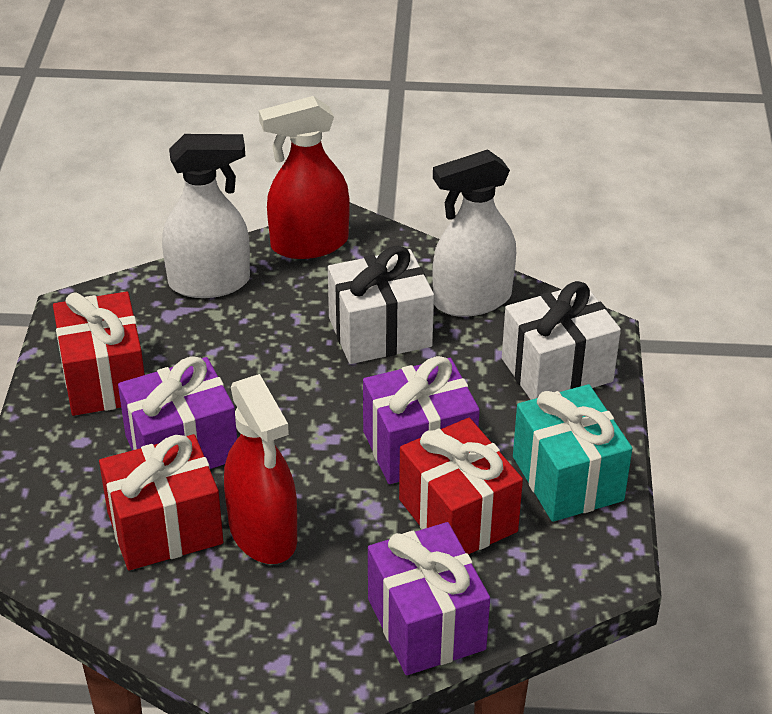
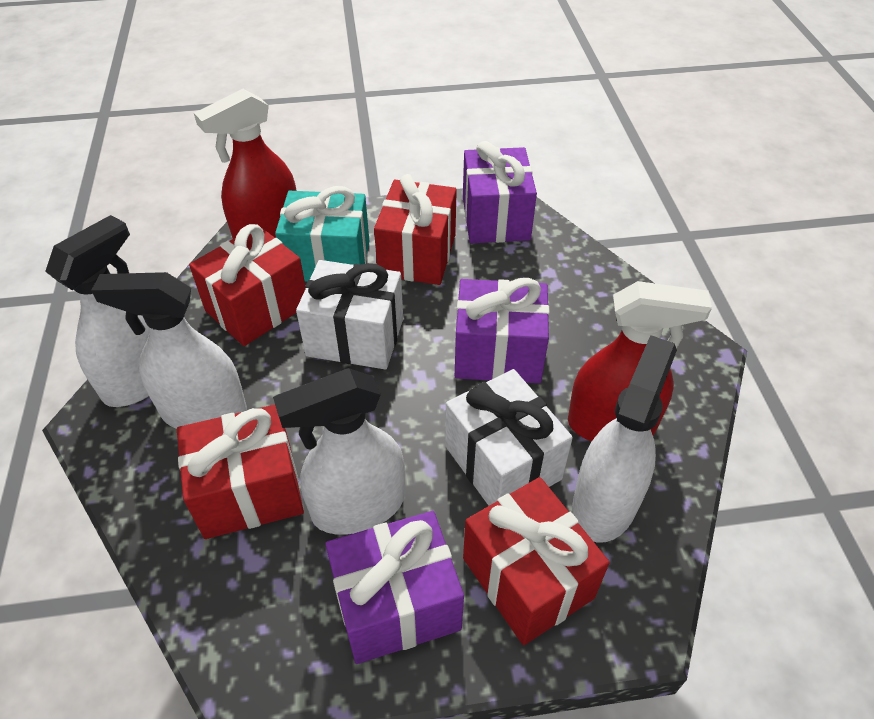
red gift: 3 -> 4
white spray bottle: 2 -> 4

